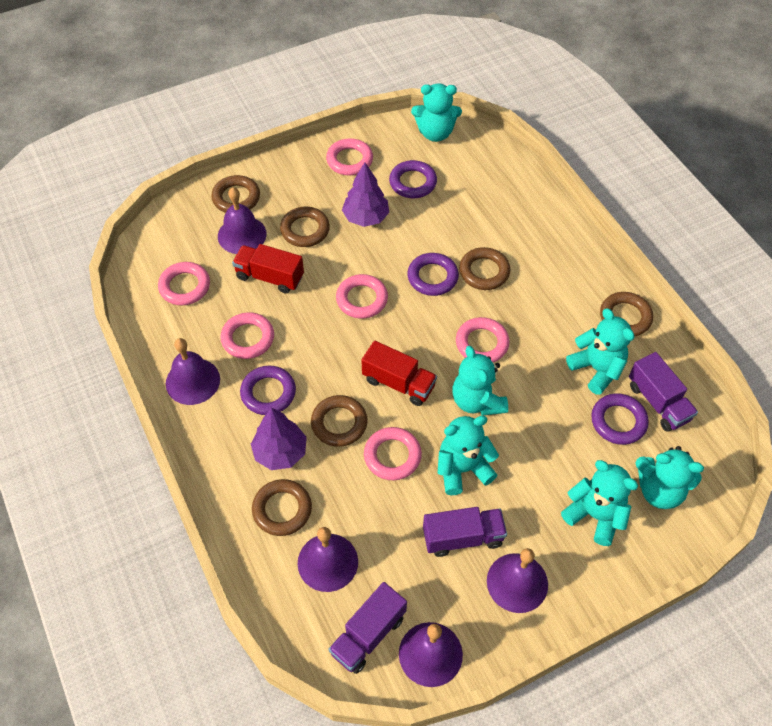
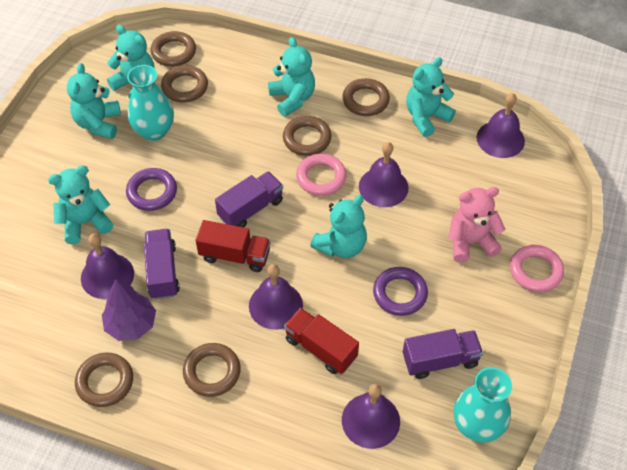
pink ring: 6 -> 2
pink teddy bear: 0 -> 1
purple ring: 4 -> 2
purple tree: 2 -> 1
turquoise vase: 0 -> 2

